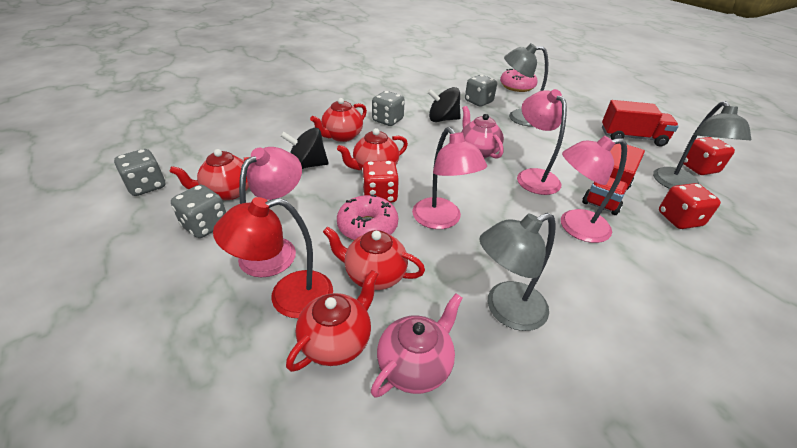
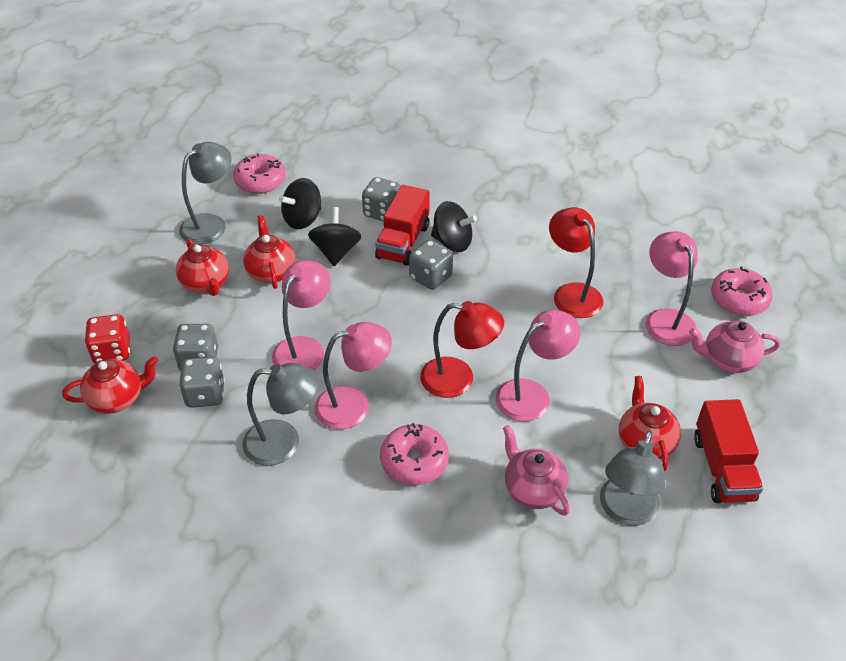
black spinning top: 2 -> 3
pink donut: 2 -> 3
red dice: 3 -> 1
red lamp: 1 -> 2
red teapot: 5 -> 4

